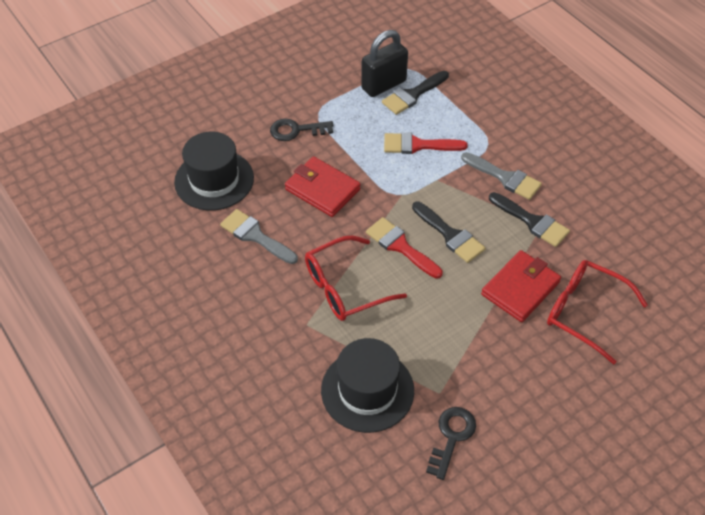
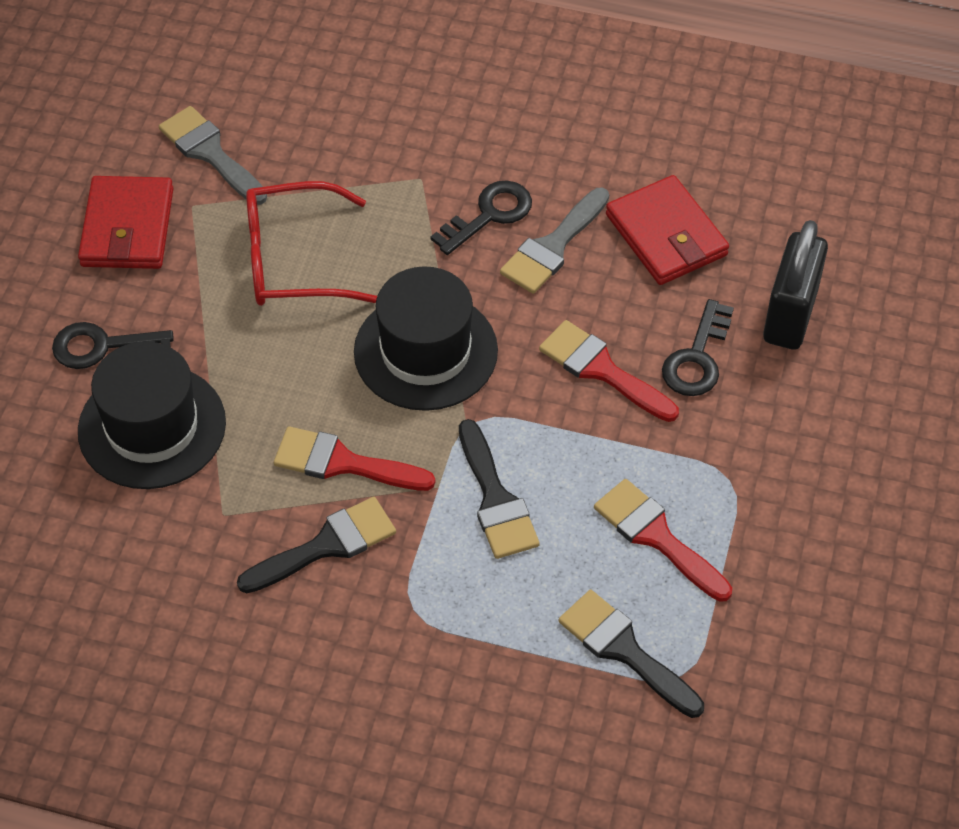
black key: 2 -> 3
red brush: 2 -> 3
red glasses: 2 -> 1

